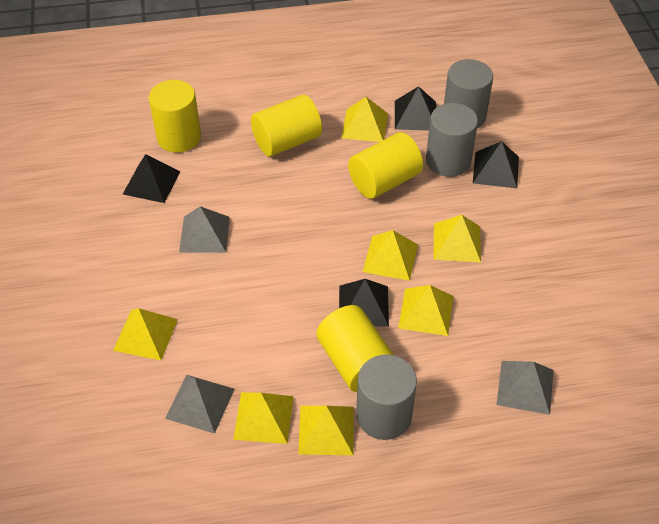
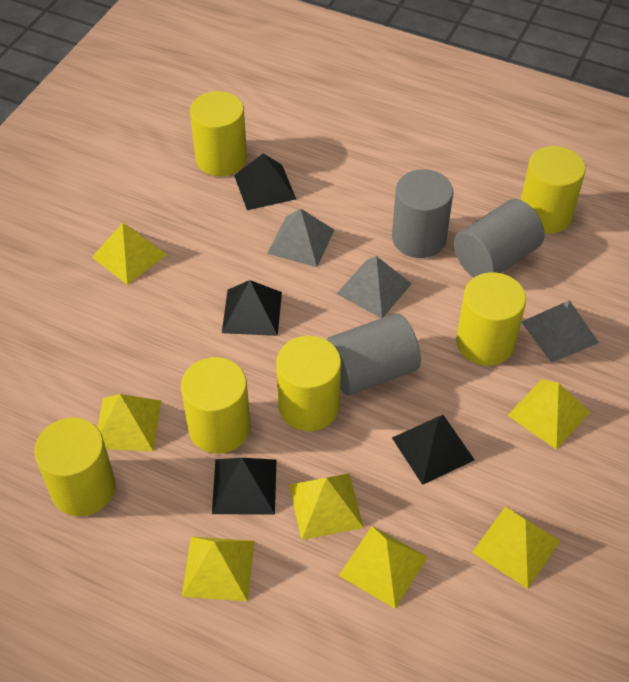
yellow cylinder: 4 -> 6

